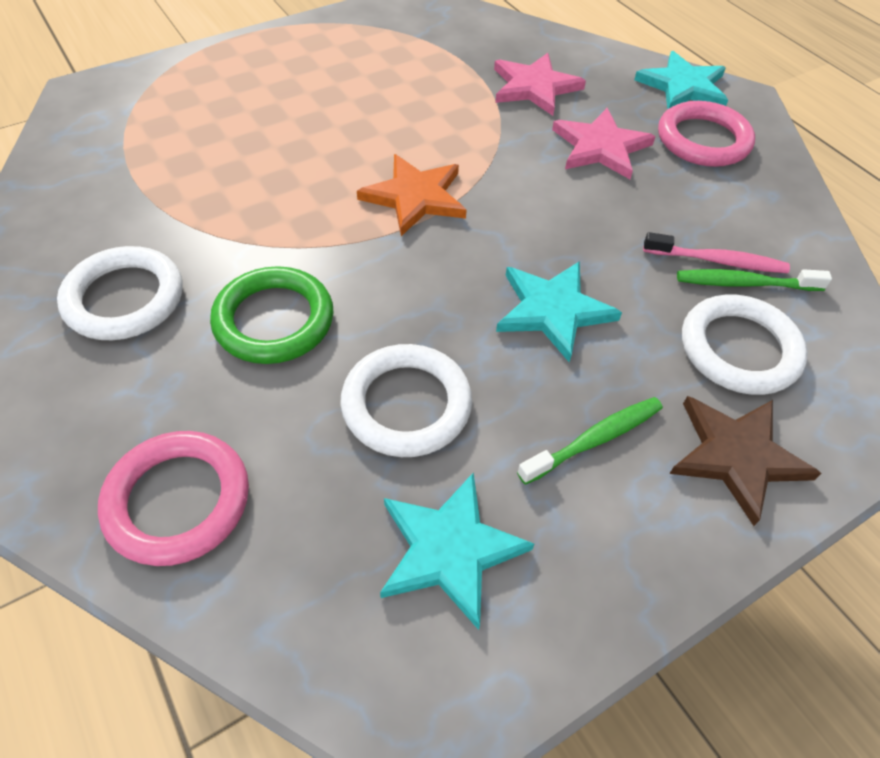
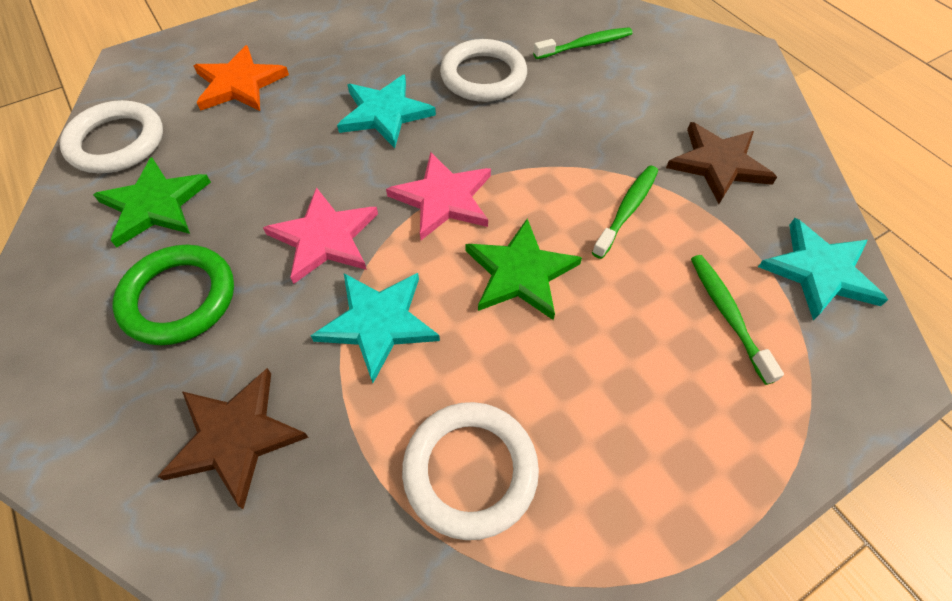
brown star: 1 -> 2
green star: 0 -> 2
green toothbrush: 2 -> 3
pink ring: 2 -> 0
pink toothbrush: 1 -> 0

